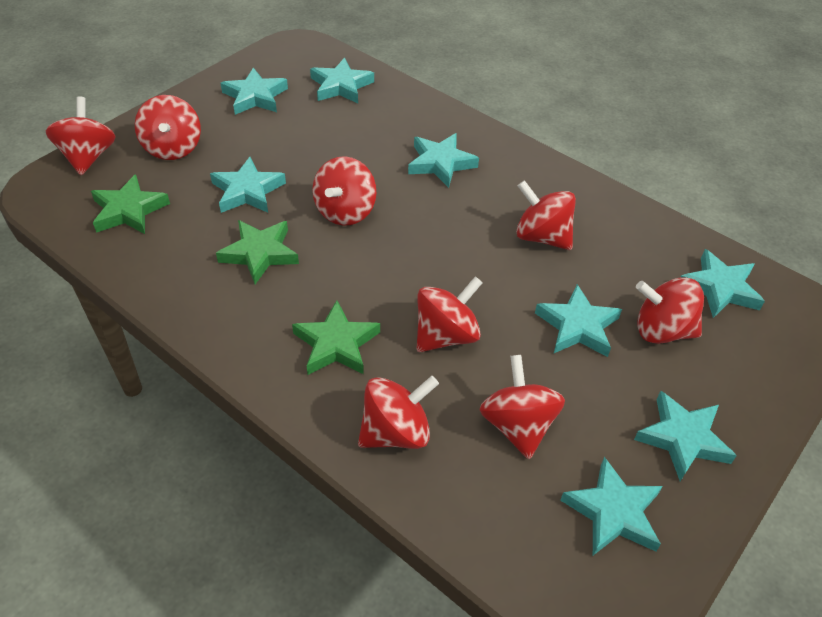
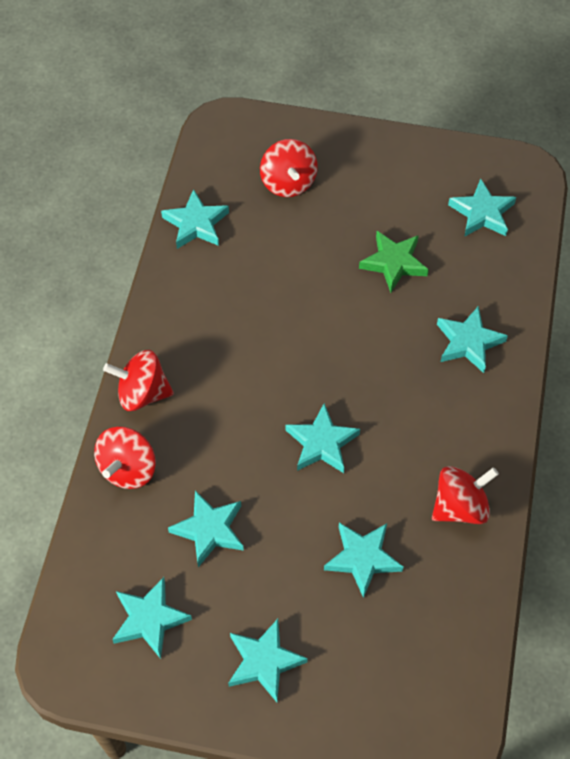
green star: 3 -> 1
red spinning top: 8 -> 4

